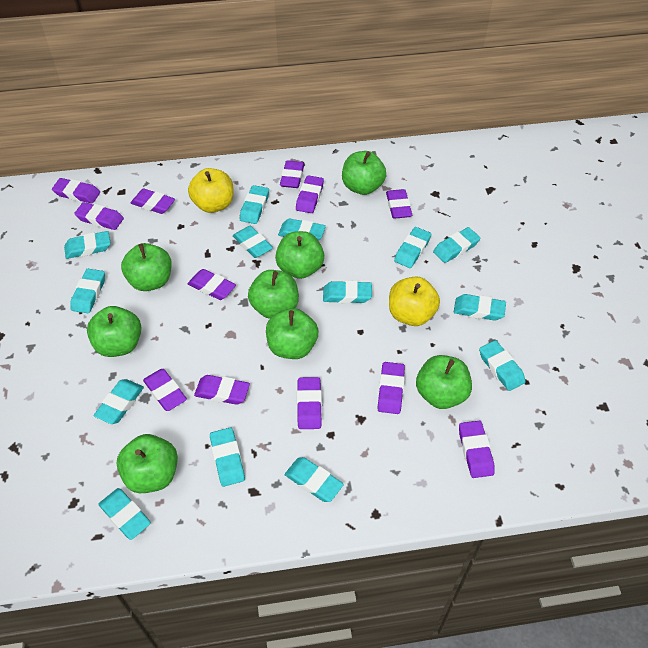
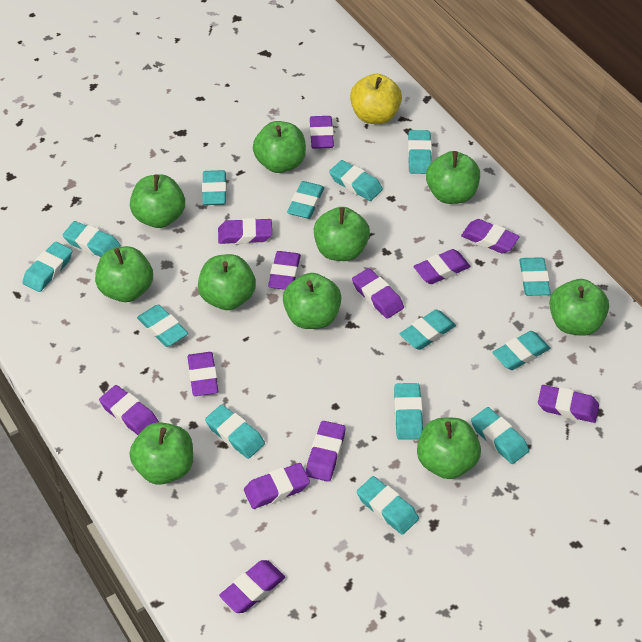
green apple: 8 -> 10
yellow apple: 2 -> 1

